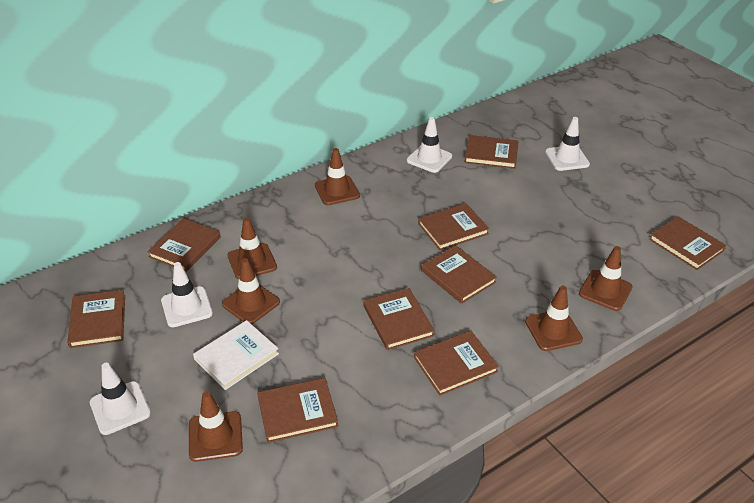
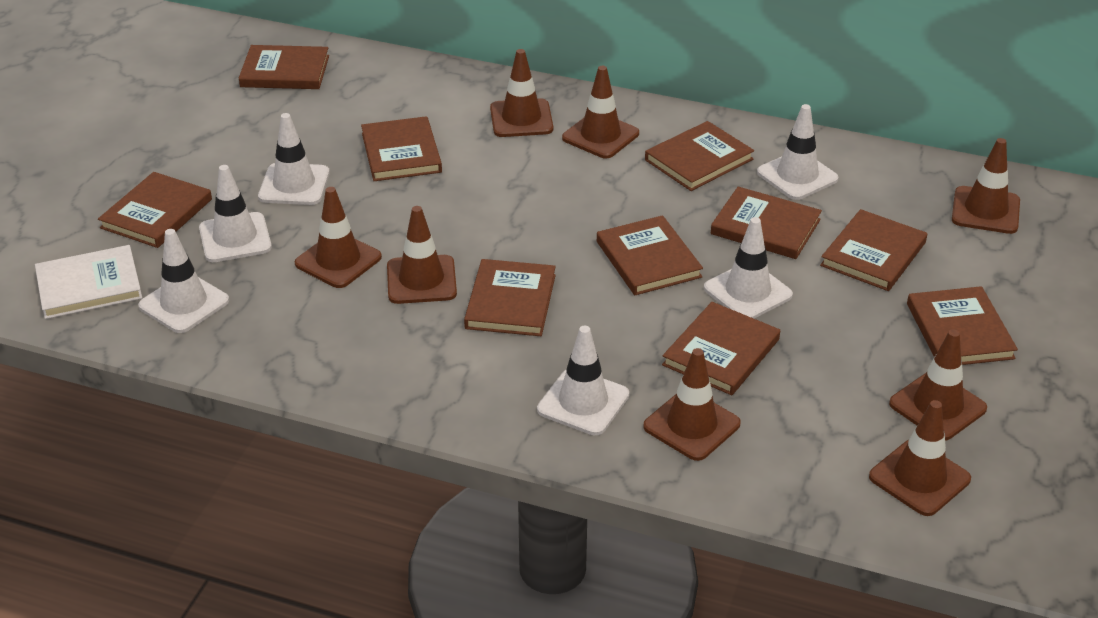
brown book: 9 -> 10
brown traffic cone: 6 -> 8
white traffic cone: 4 -> 6

